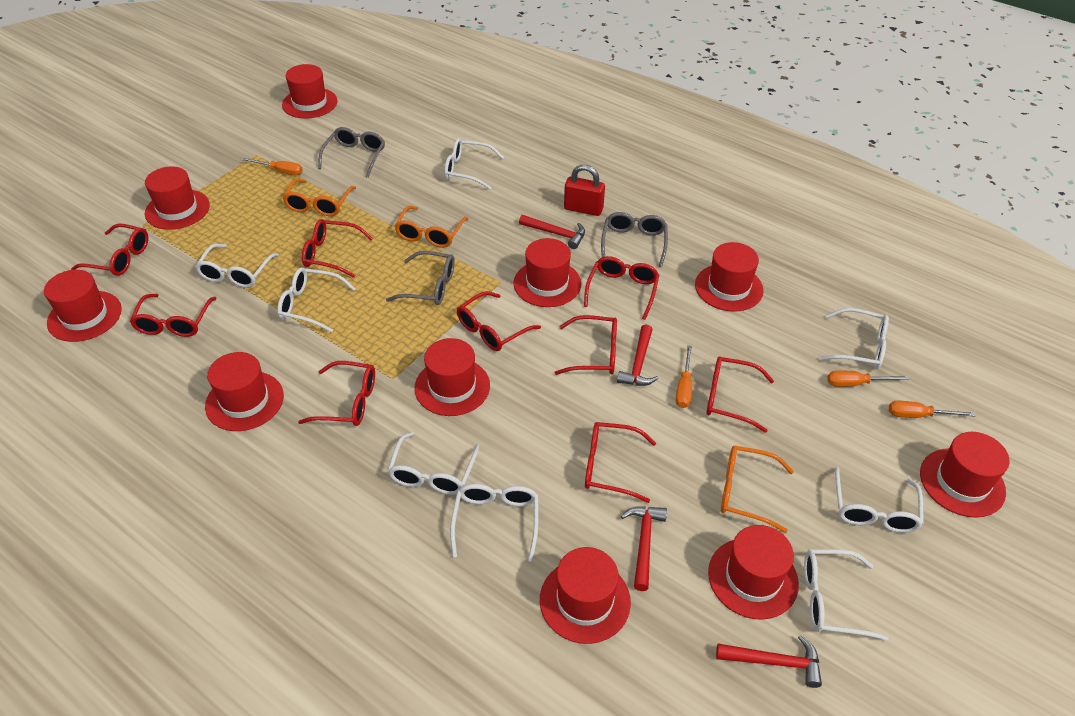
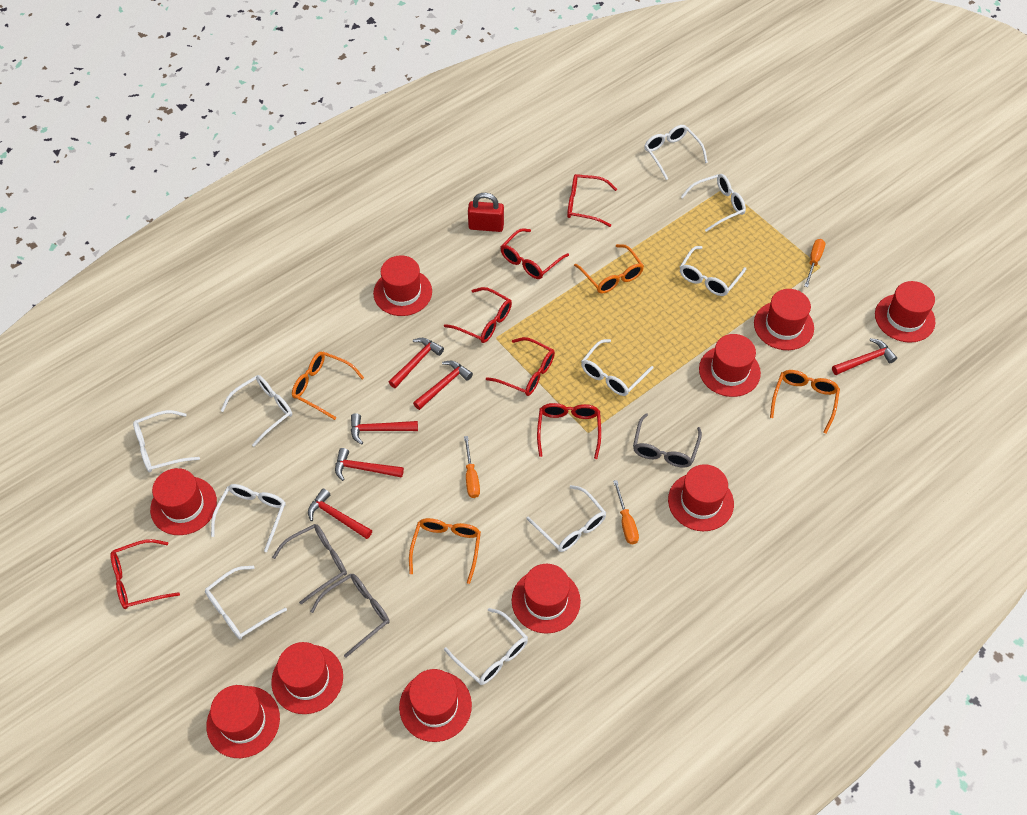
orange glasses: 3 -> 4
orange screwdriver: 4 -> 3
red glasses: 9 -> 6
red hammer: 4 -> 6
white glasses: 8 -> 10

